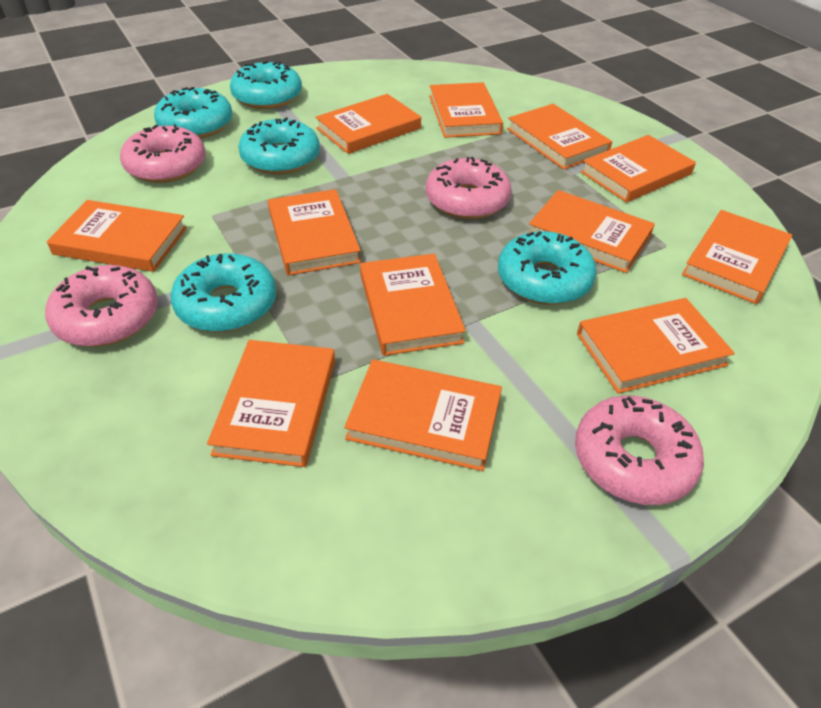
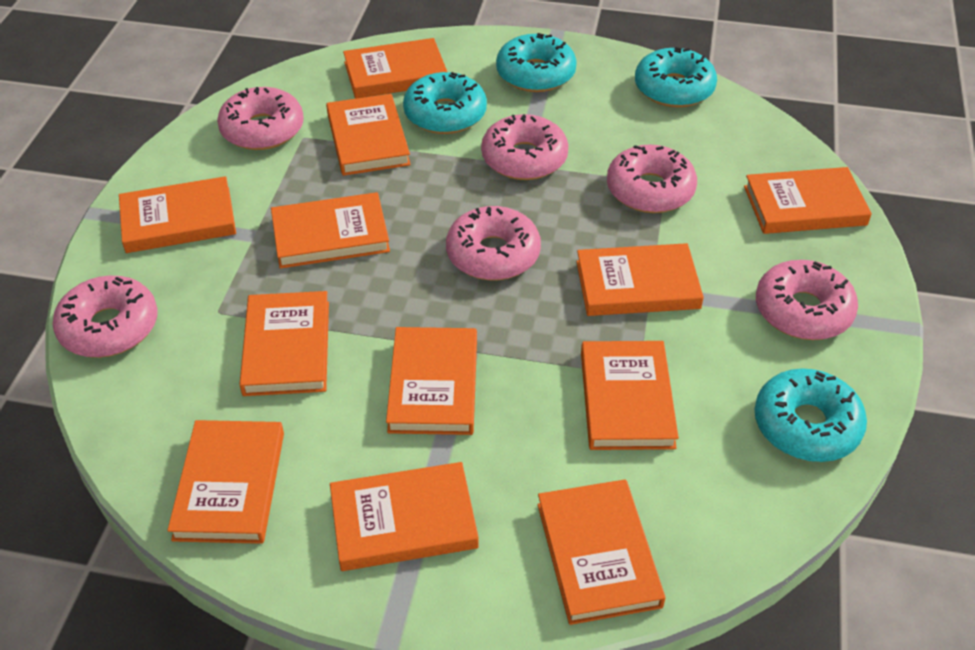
pink donut: 4 -> 6
turquoise donut: 5 -> 4

